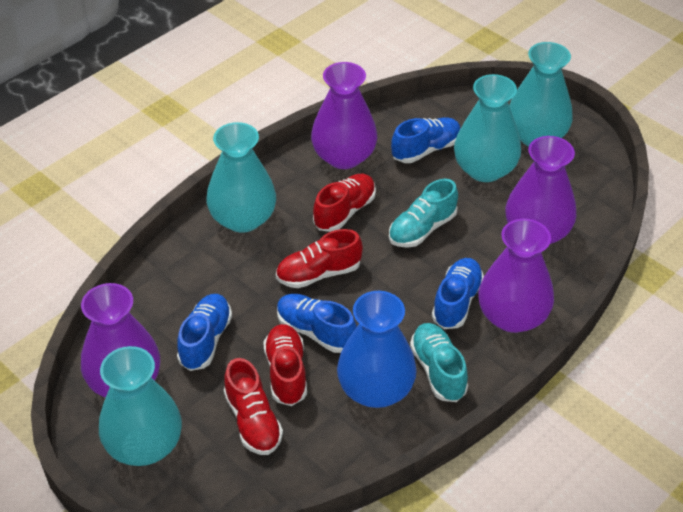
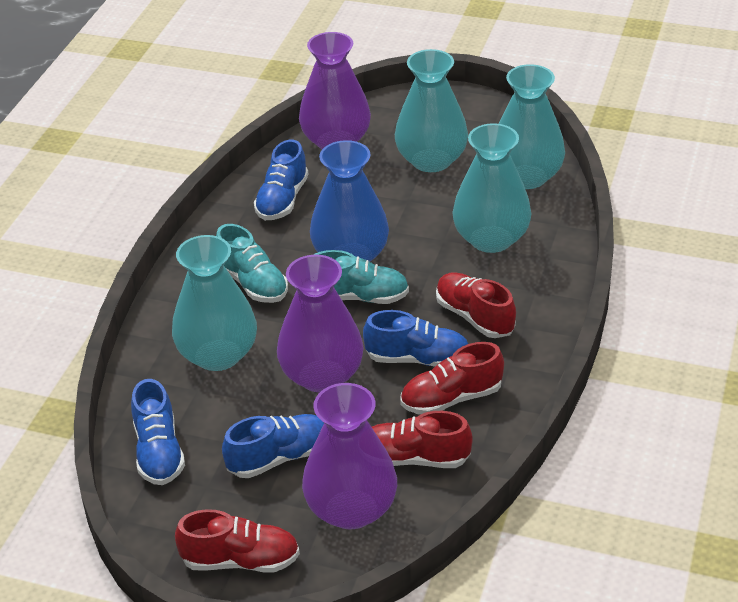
purple vase: 4 -> 3

